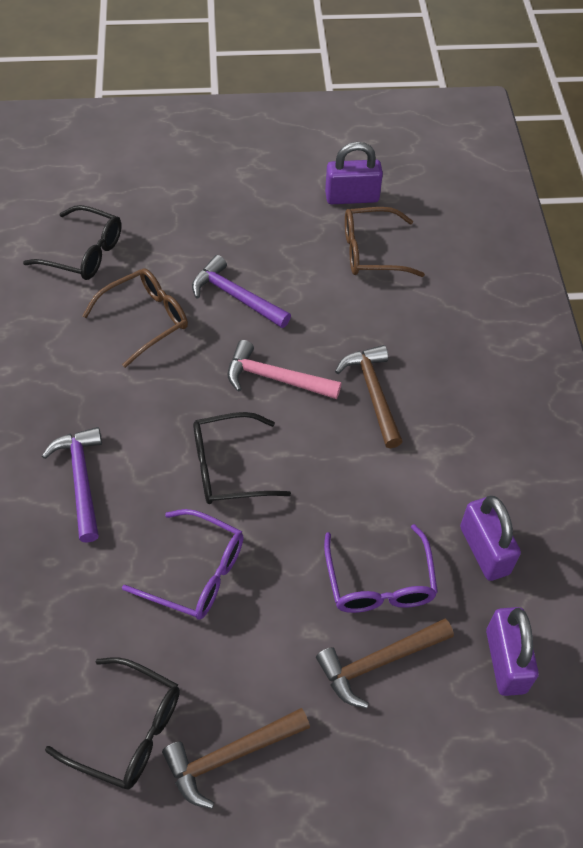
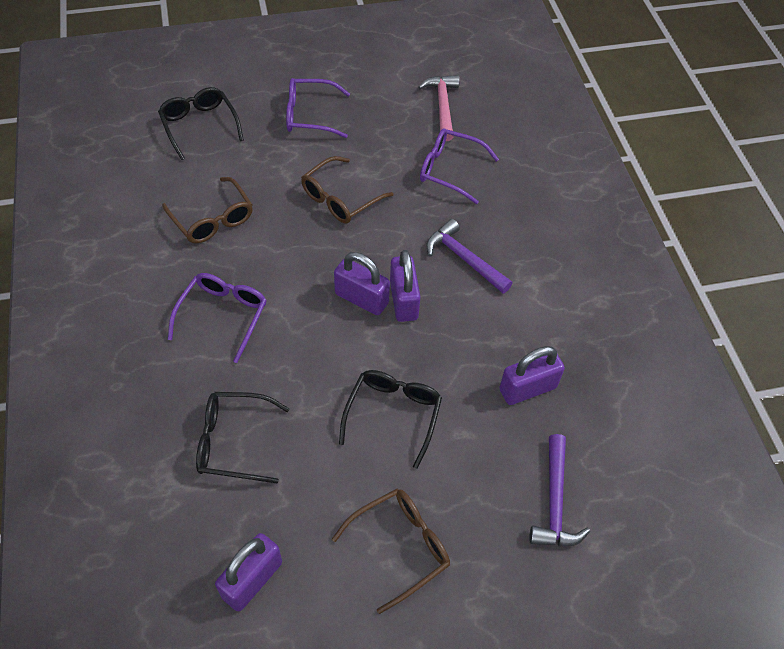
brown glasses: 2 -> 3
brown hammer: 3 -> 0
purple glasses: 2 -> 3
purple padlock: 3 -> 4

